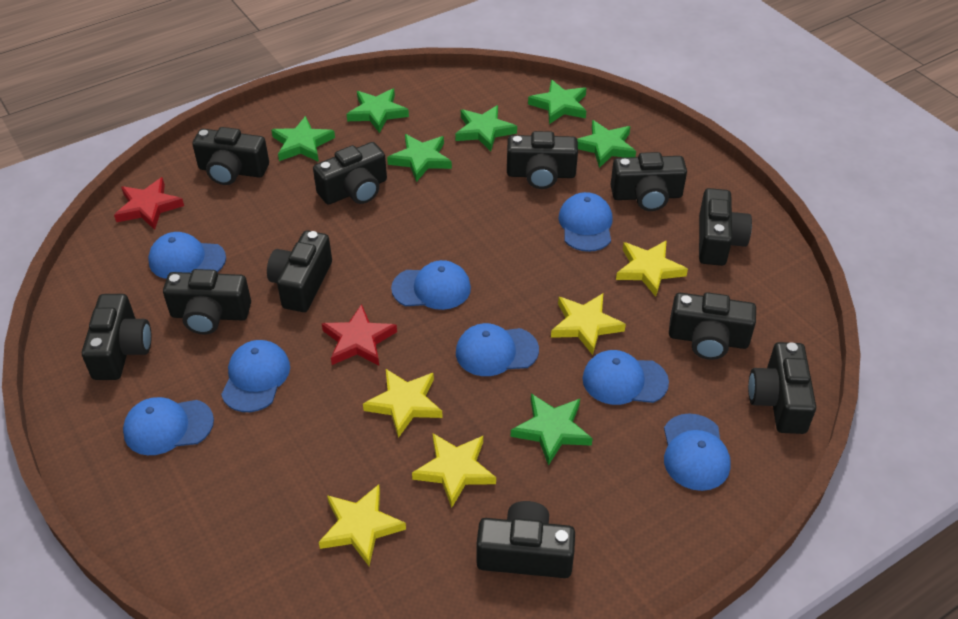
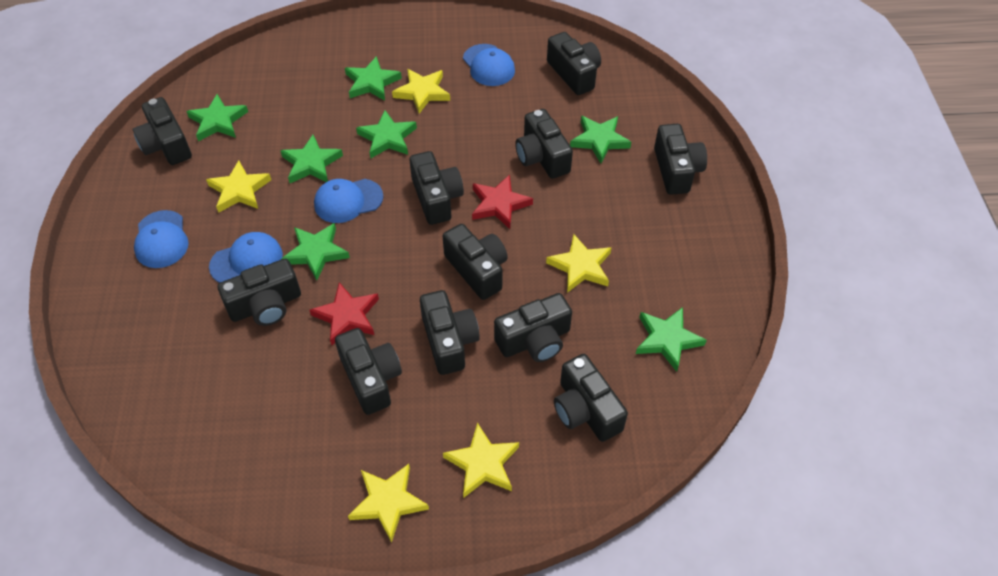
blue cap: 8 -> 4

